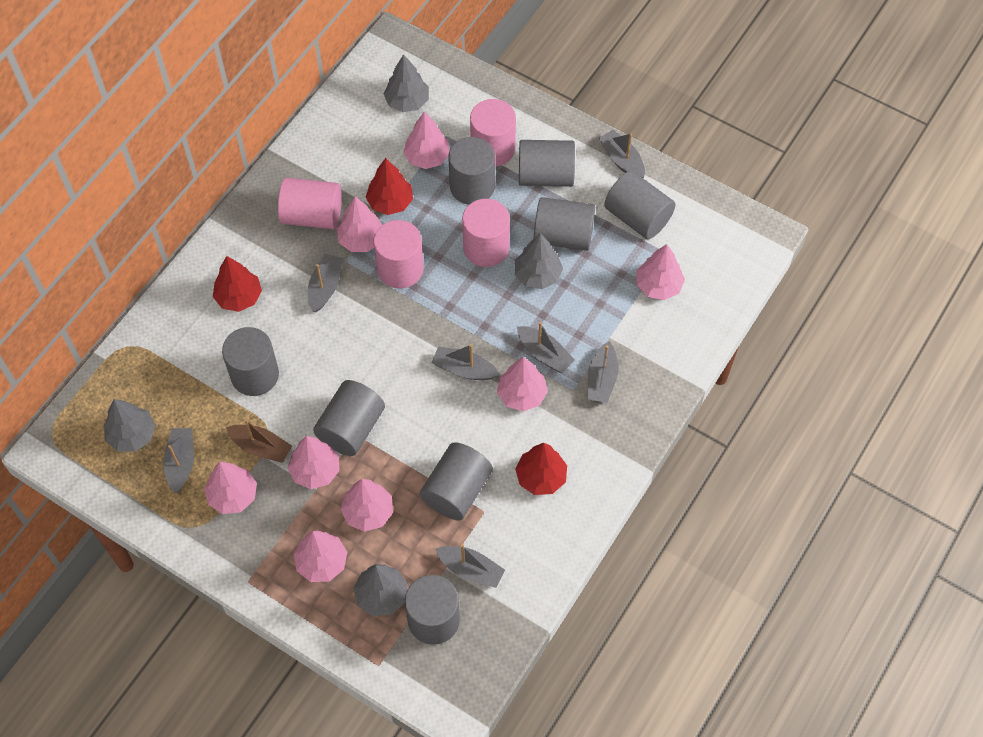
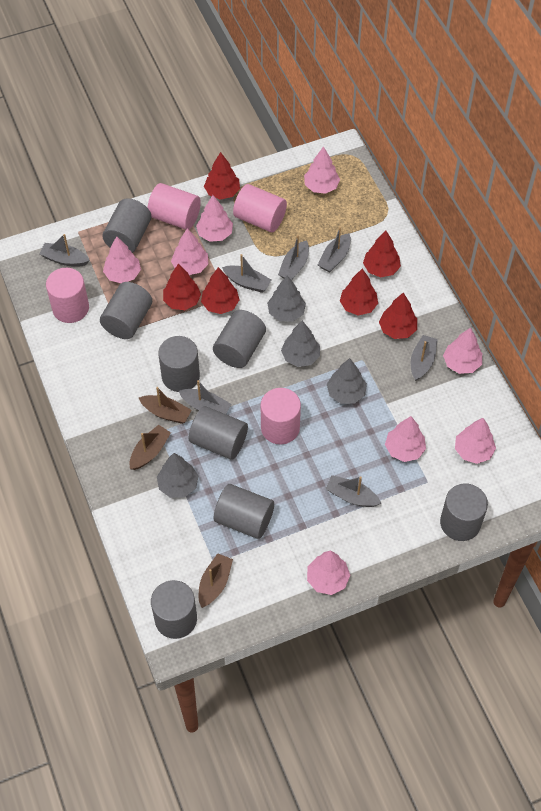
brown boat: 1 -> 3
red tree: 3 -> 6

